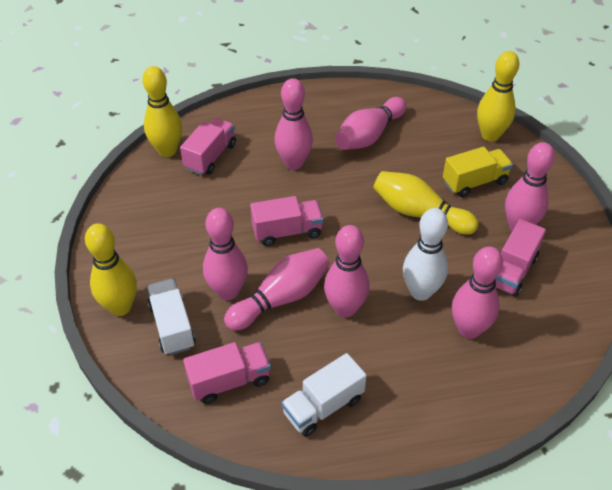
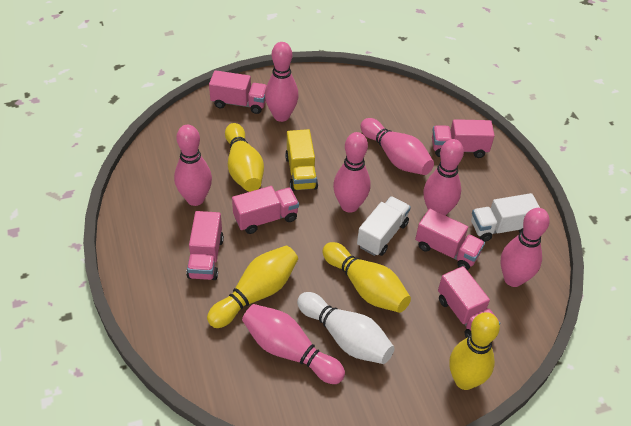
pink truck: 4 -> 6

